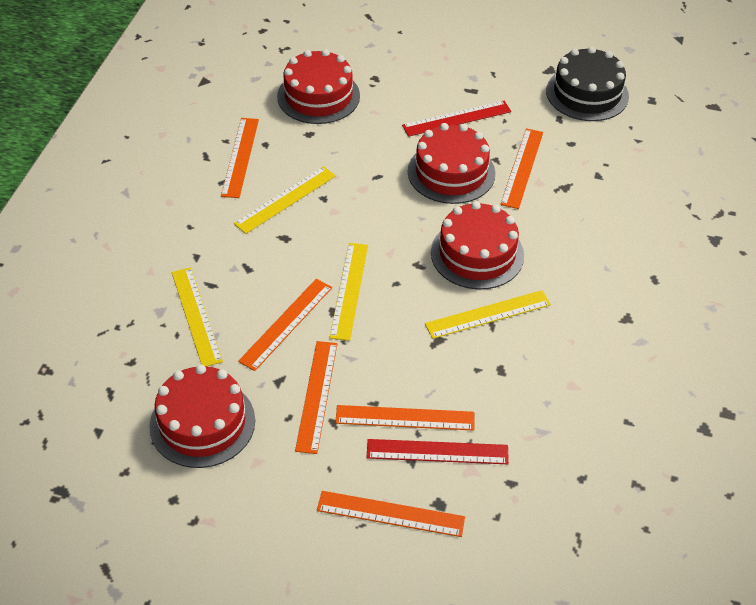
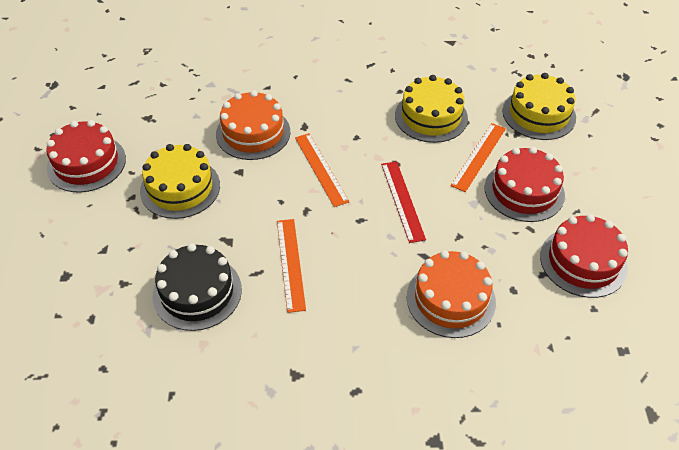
orange cake: 0 -> 2
orange ruler: 6 -> 3
red cake: 4 -> 3
red ruler: 2 -> 1
yellow cake: 0 -> 3
yellow ruler: 4 -> 0

